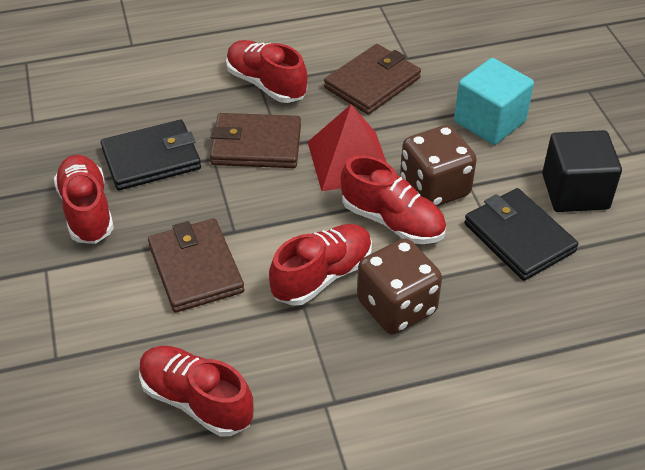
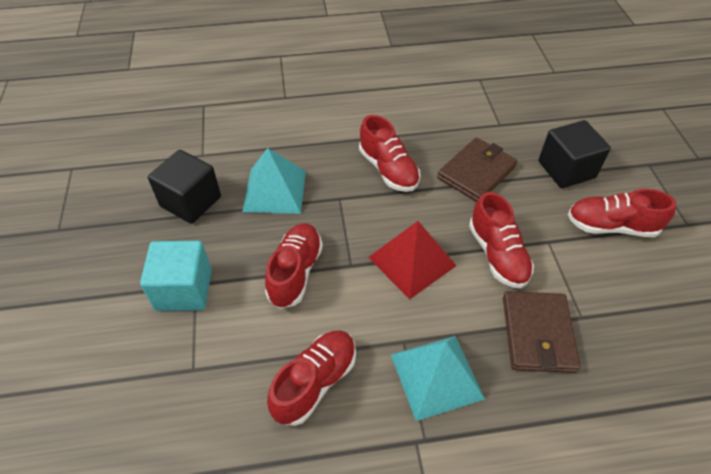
black cube: 1 -> 2
black wallet: 2 -> 0
brown dice: 2 -> 0
brown wallet: 3 -> 2
turquoise pyramid: 0 -> 2

